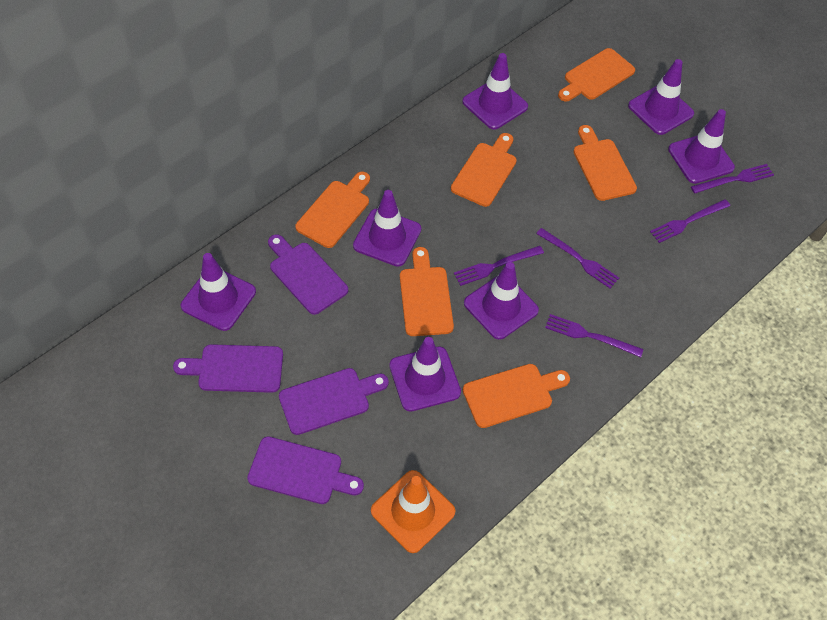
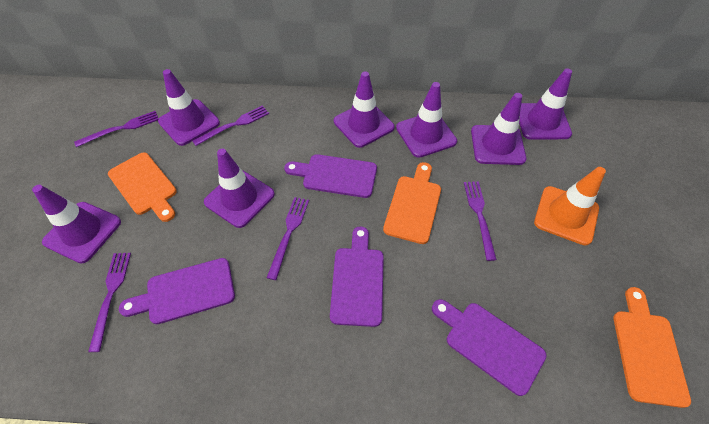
orange cutting board: 6 -> 3

